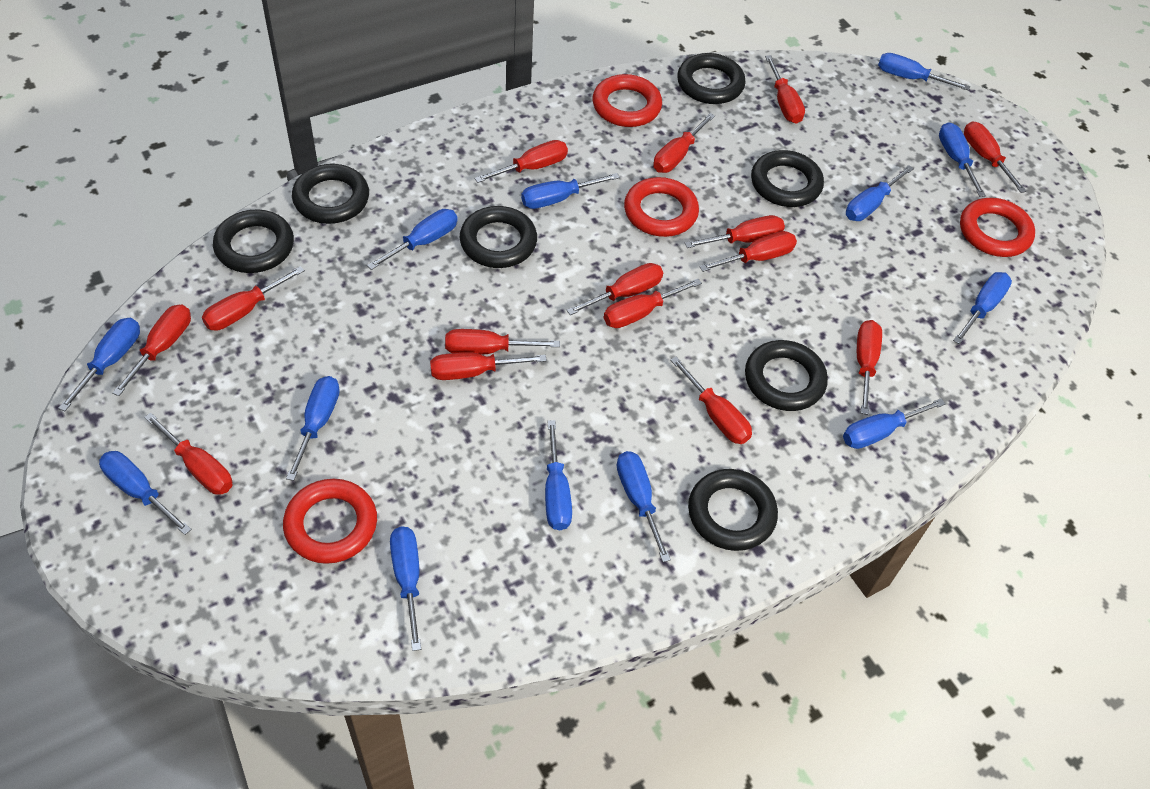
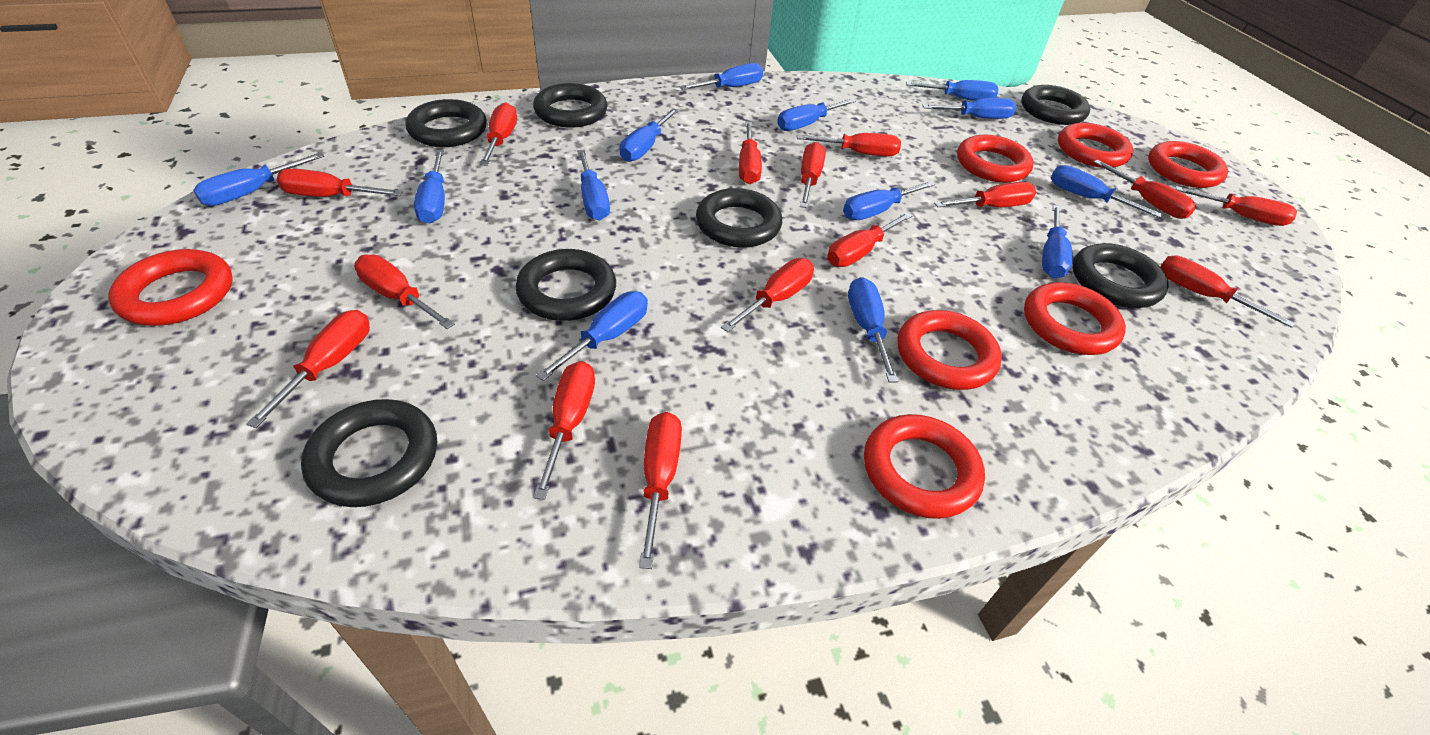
red ring: 4 -> 7

